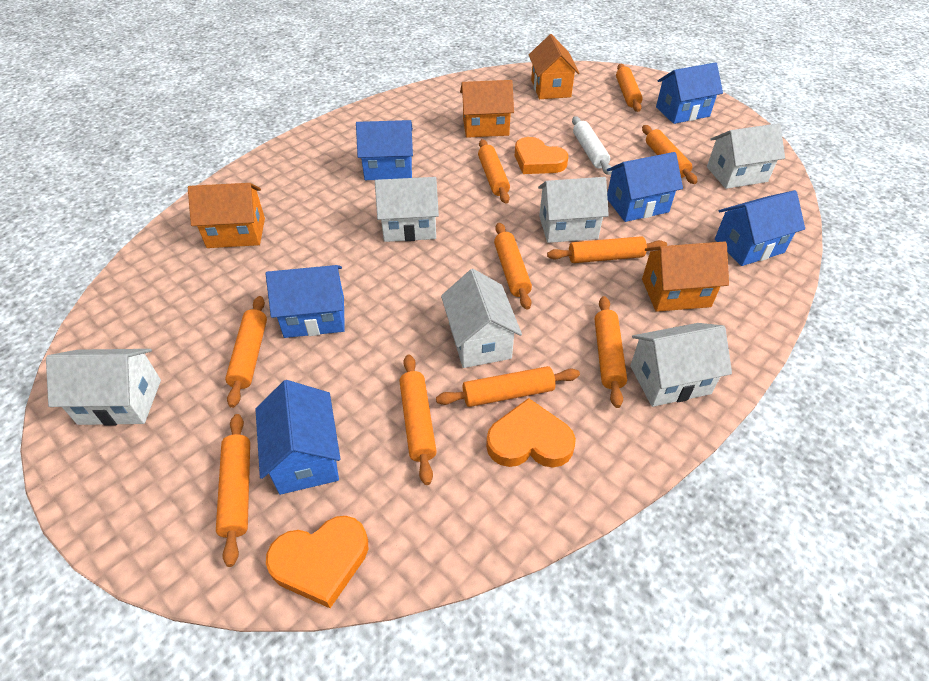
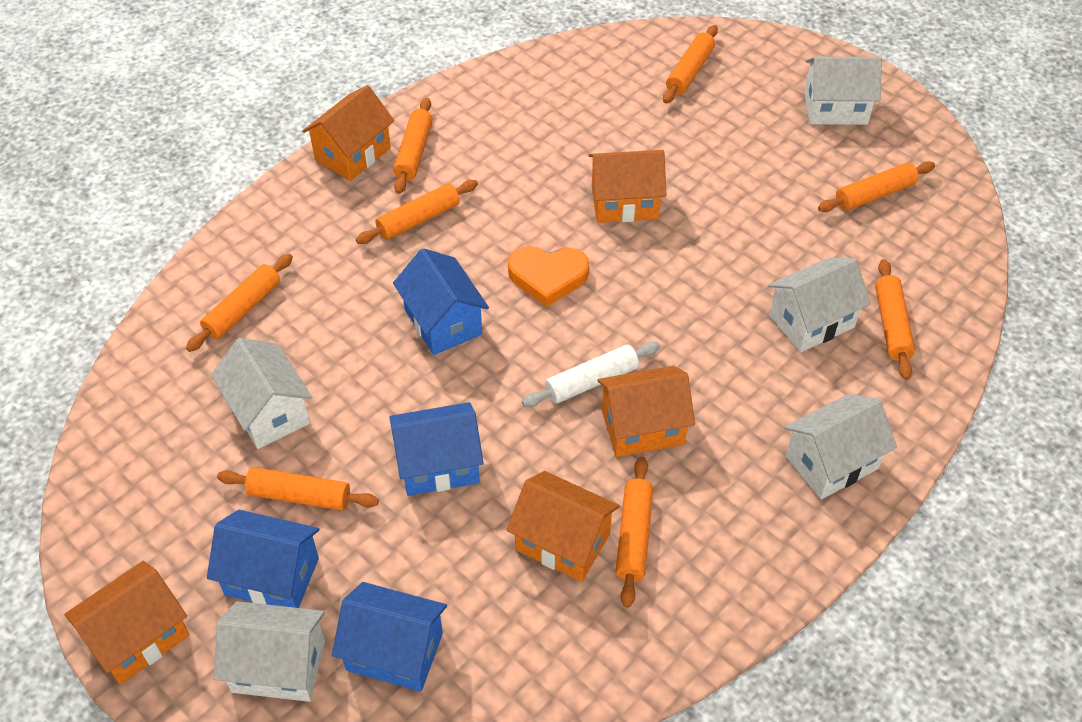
blue house: 6 -> 4
orange heart: 3 -> 1
orange house: 4 -> 5
orange rolling pin: 10 -> 8
white house: 6 -> 5

